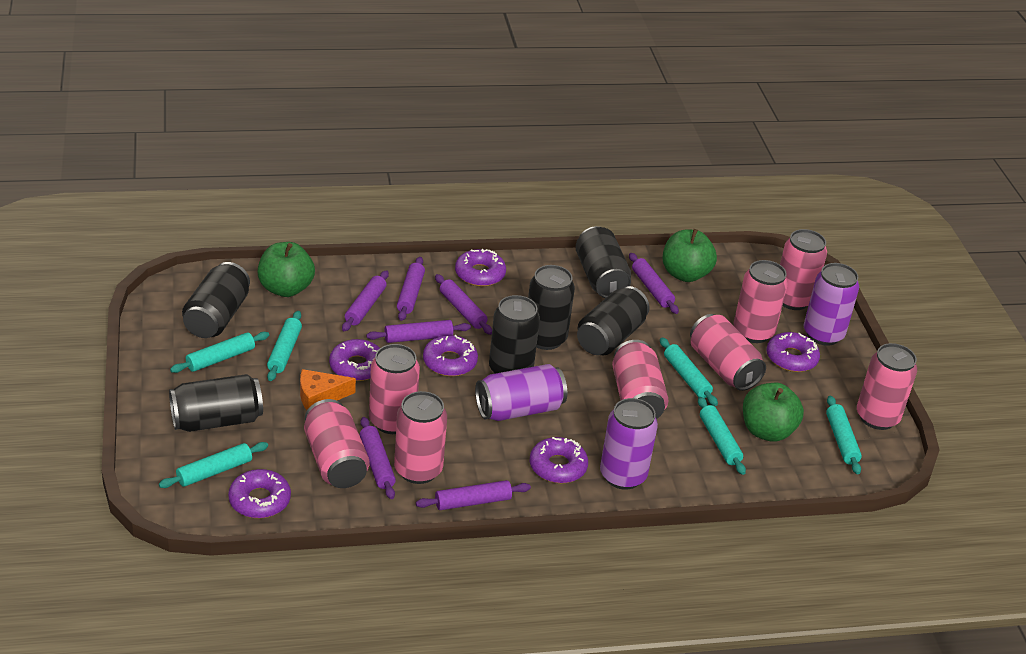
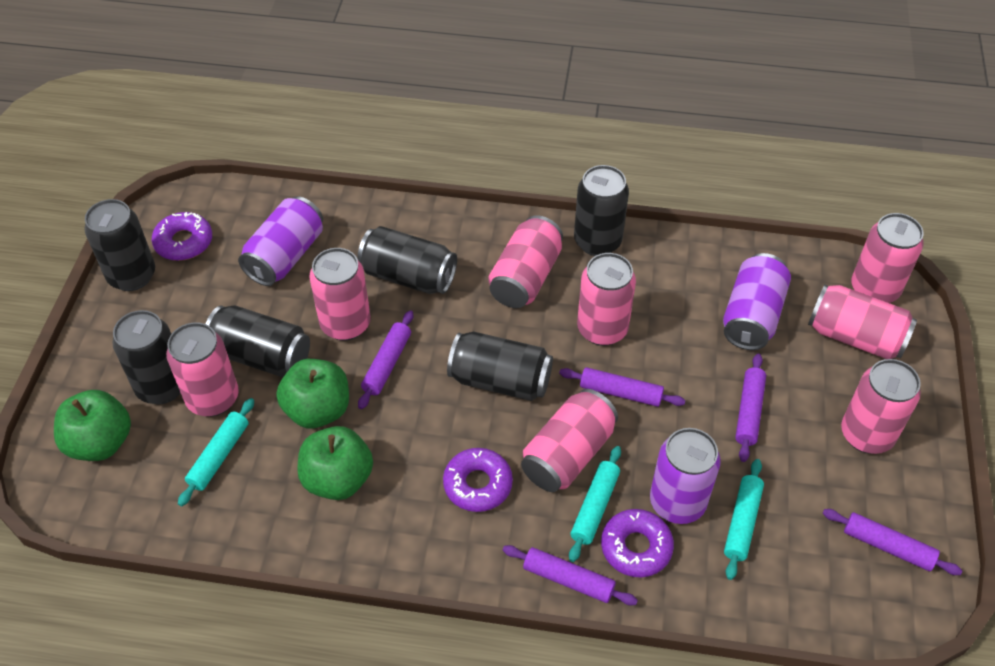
orange cheese: 1 -> 0
purple donut: 6 -> 3
purple rolling pin: 7 -> 5
turquoise rolling pin: 6 -> 3

